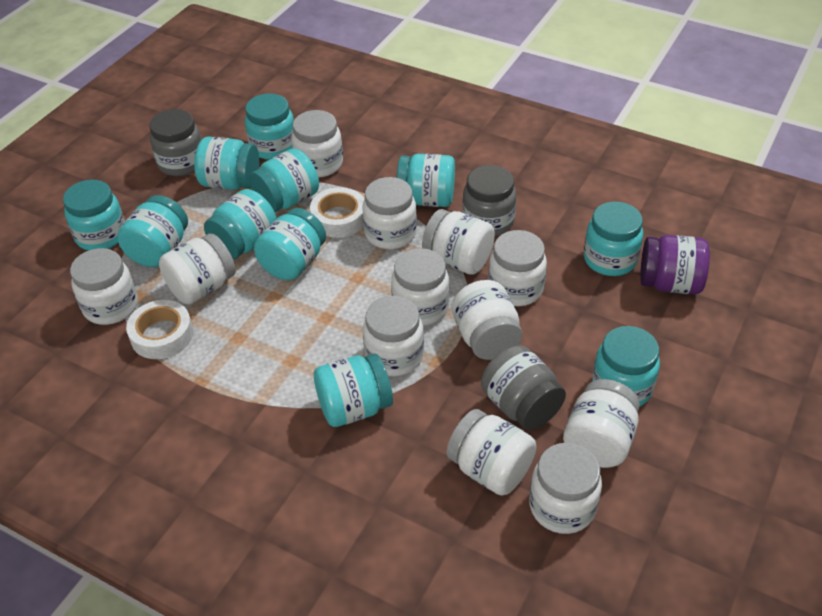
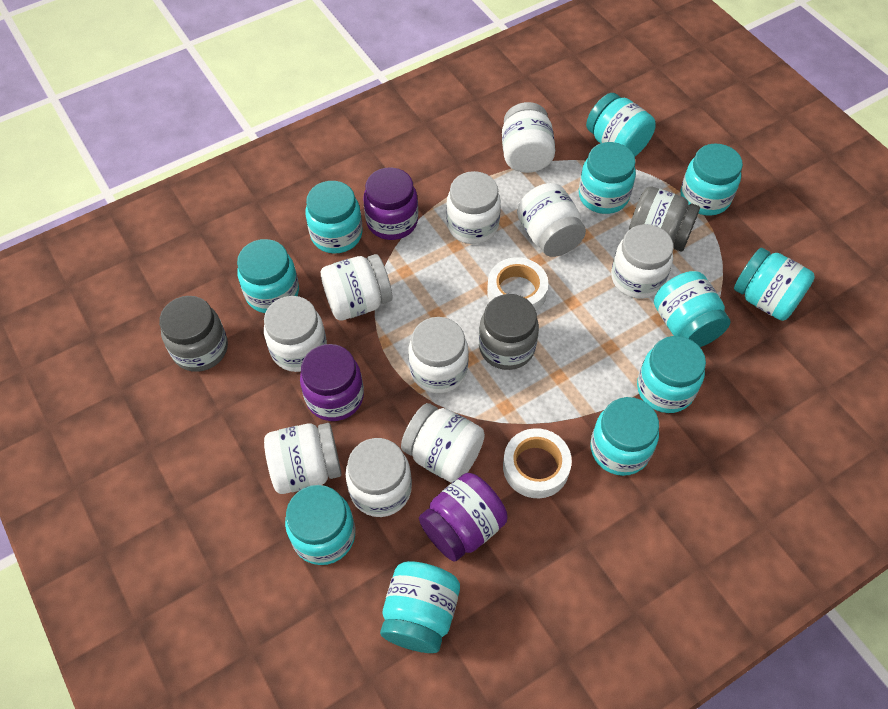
purple jar: 1 -> 3
white jar: 12 -> 10

